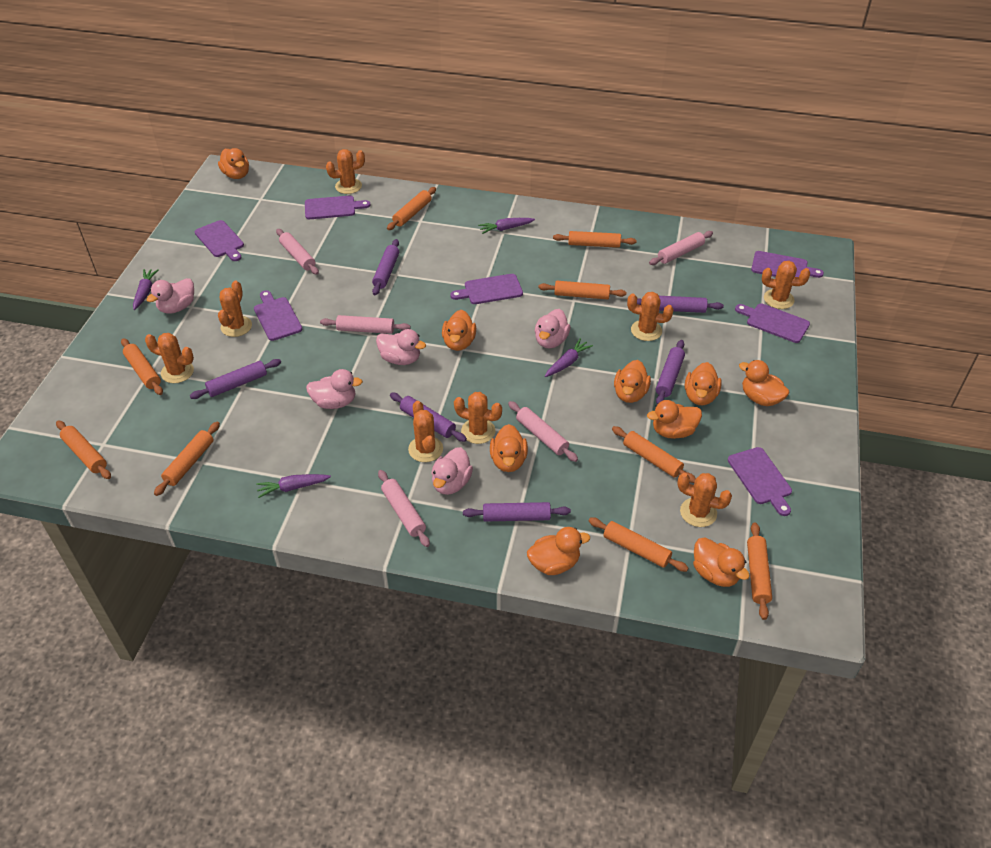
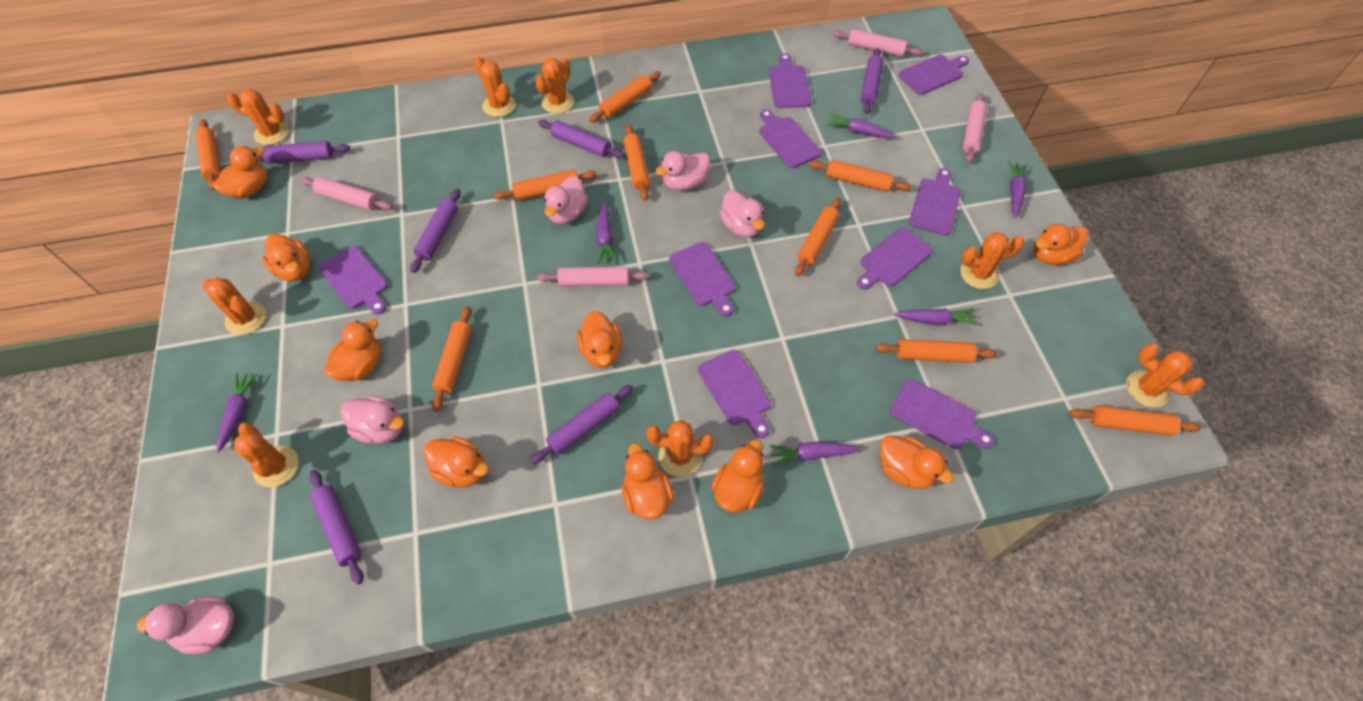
pink rolling pin: 5 -> 4
purple carrot: 4 -> 6
purple cutting board: 7 -> 9

